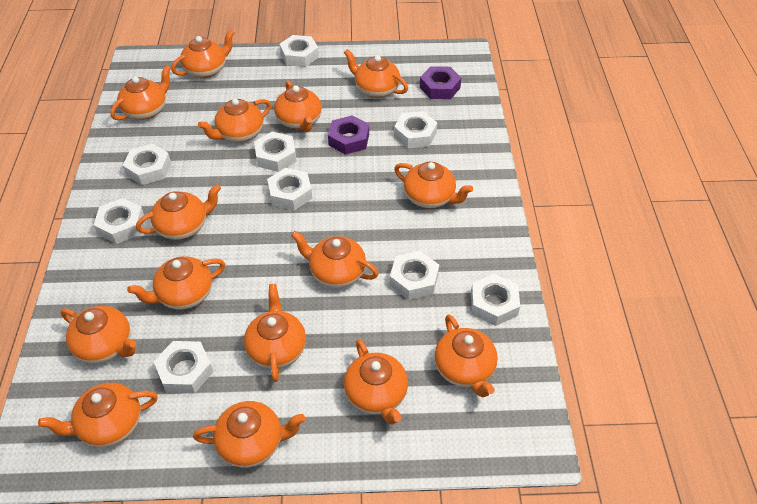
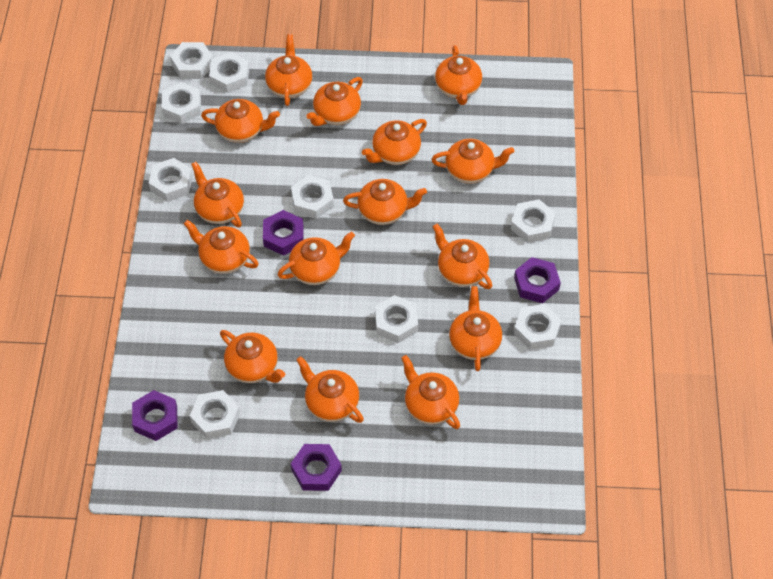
purple nut: 2 -> 4

